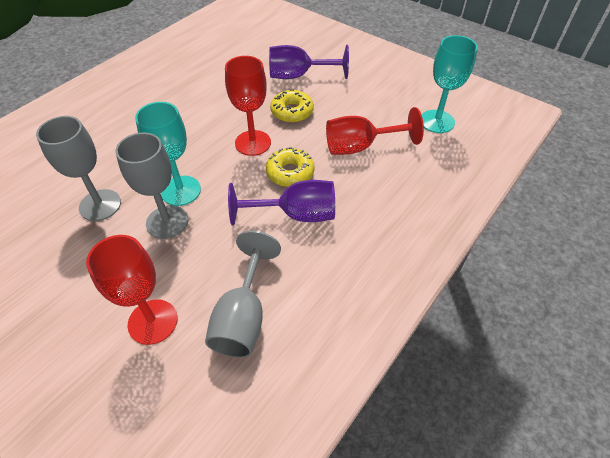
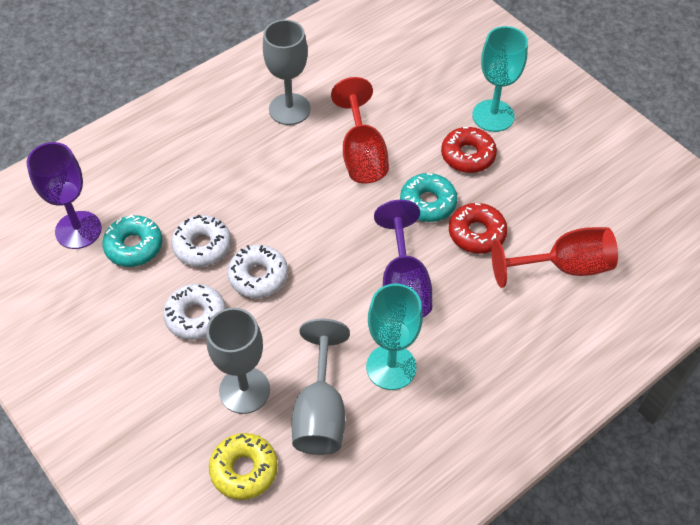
red donut: 0 -> 2
red goblet: 3 -> 2
turquoise donut: 0 -> 2
white donut: 0 -> 3
yellow donut: 2 -> 1

